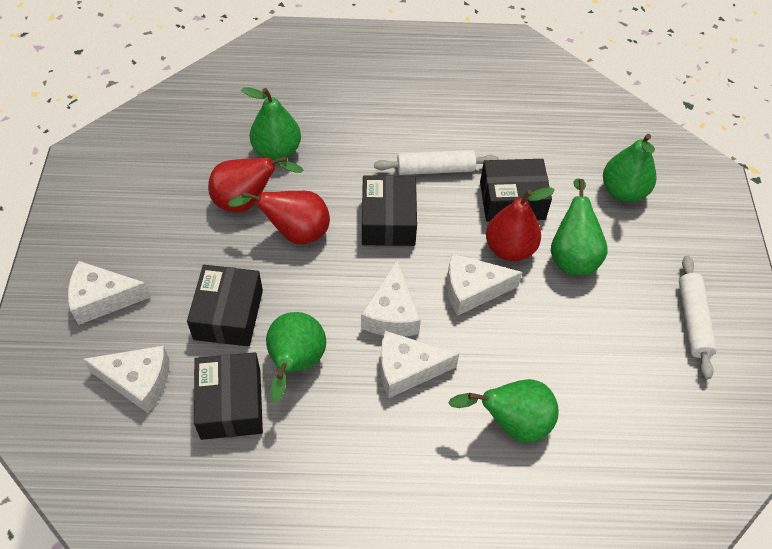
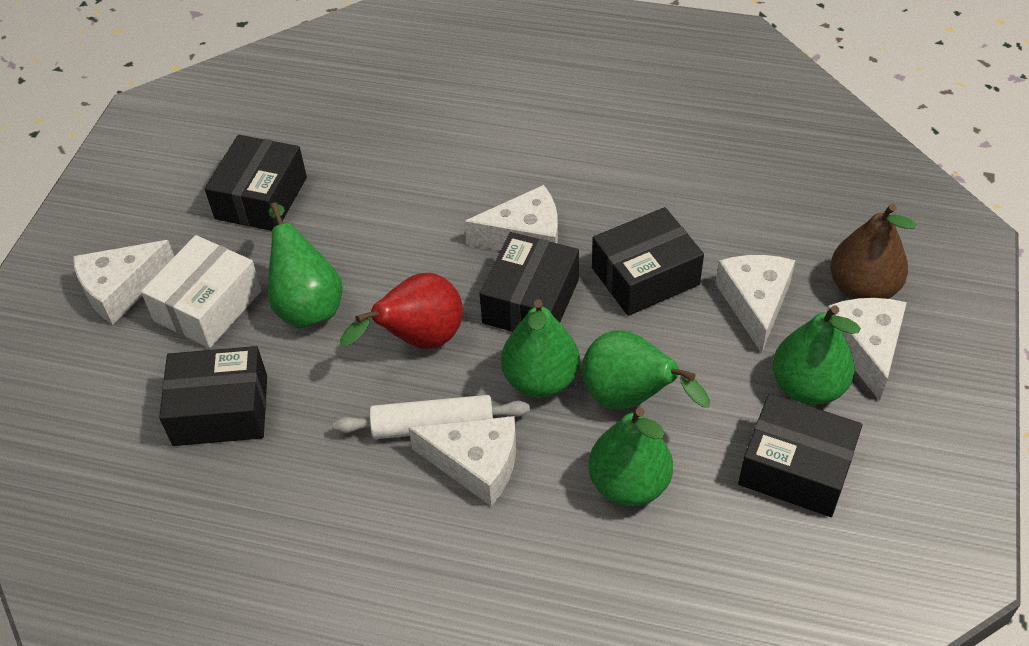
black box: 4 -> 5
brown pear: 0 -> 1
red pear: 3 -> 1
white box: 0 -> 1
white rolling pin: 2 -> 1

